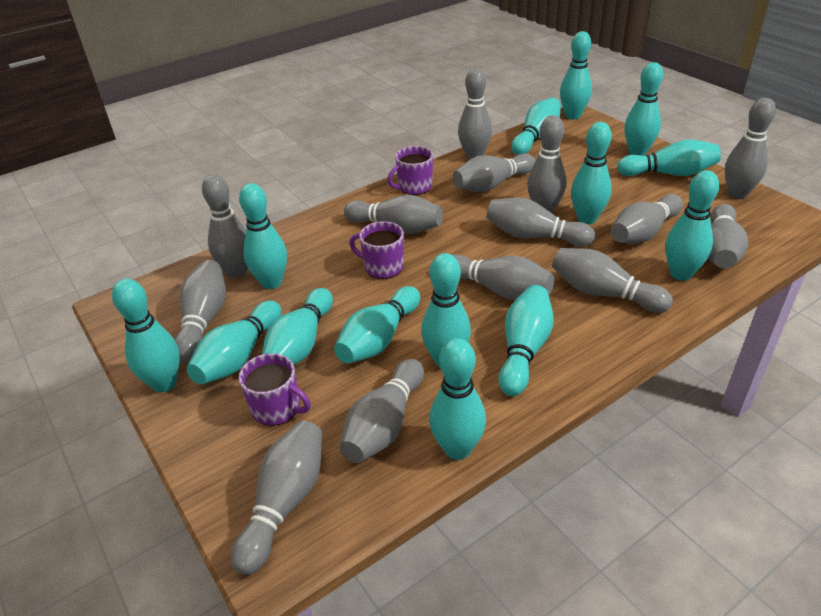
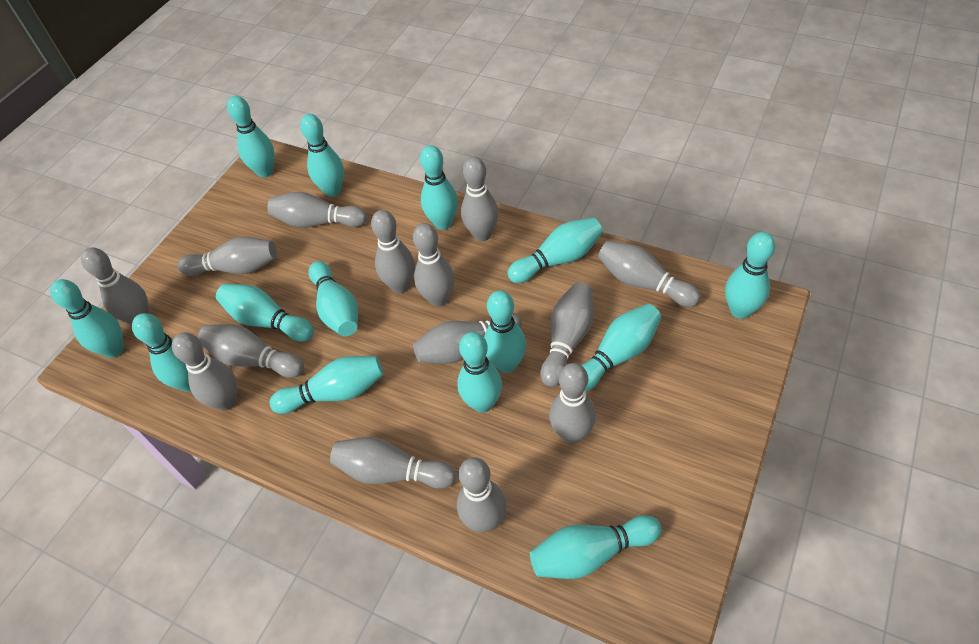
purple mug: 3 -> 0

